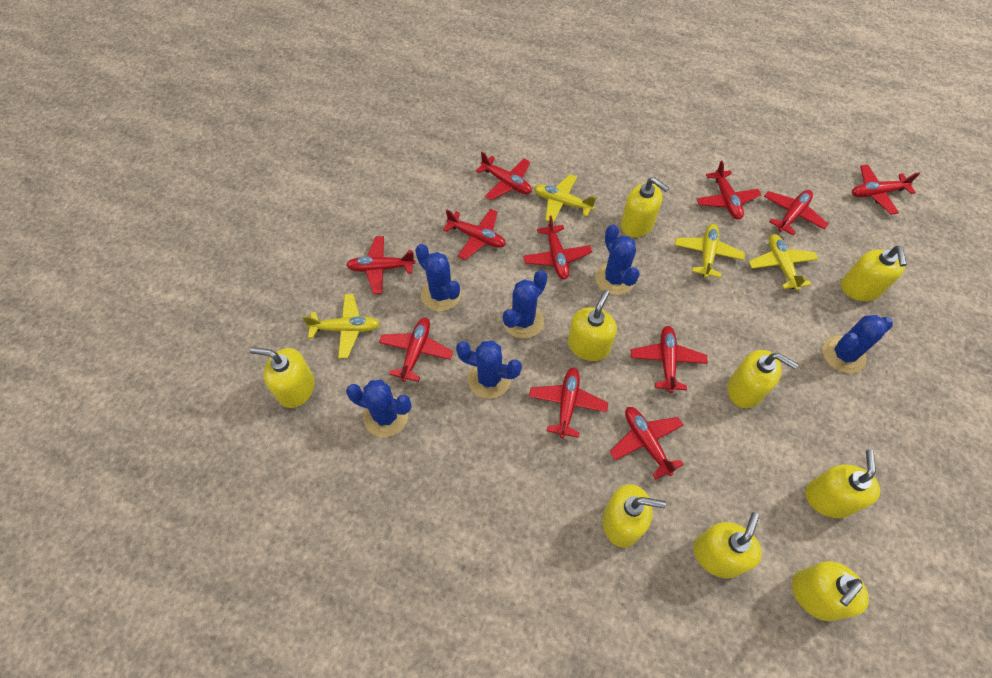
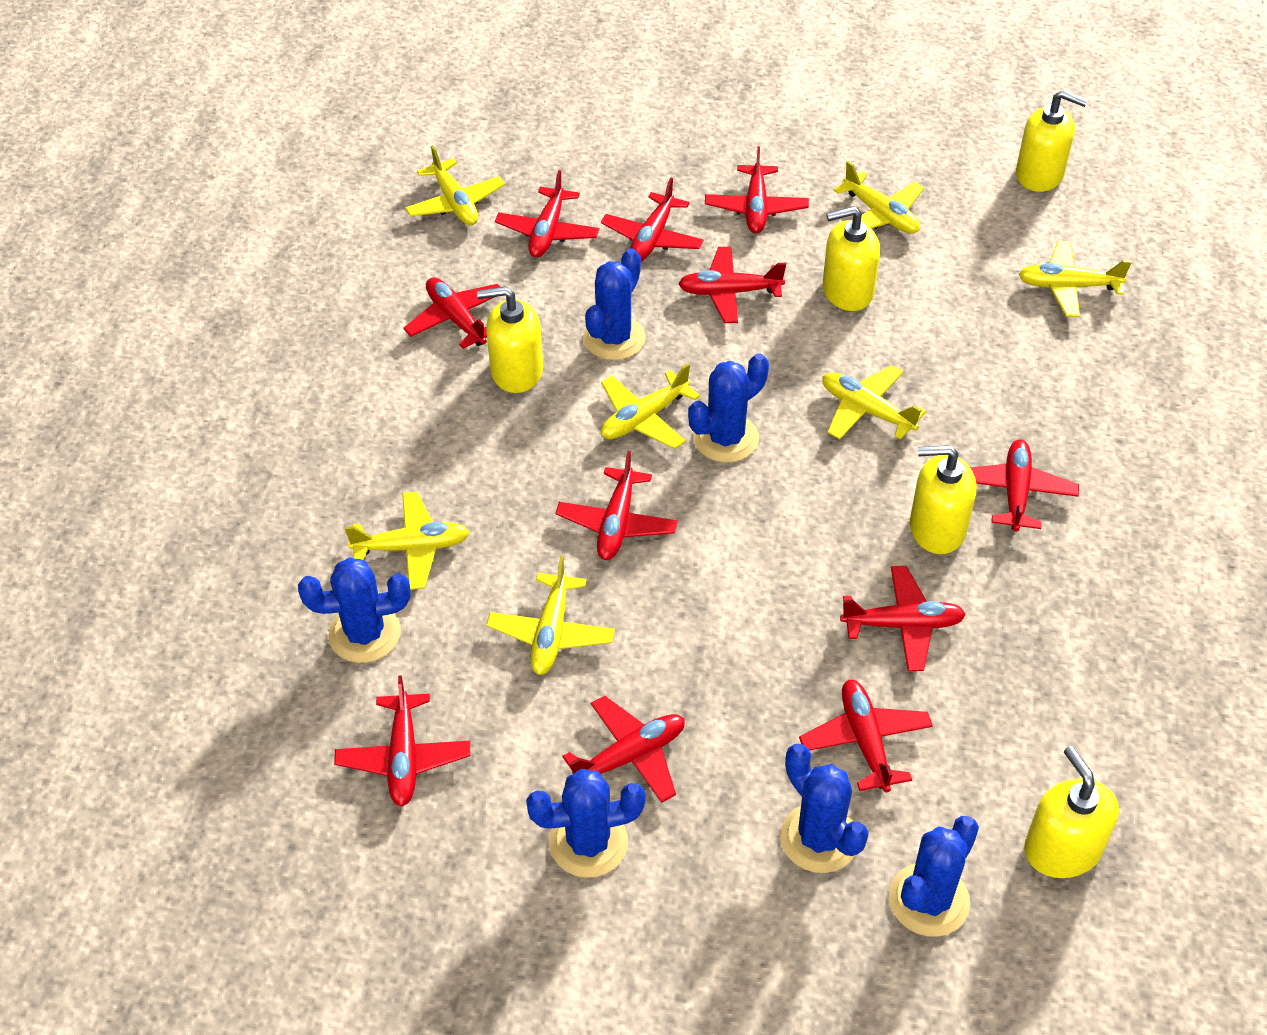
yellow plane: 4 -> 7
yellow soap dispenser: 9 -> 5

